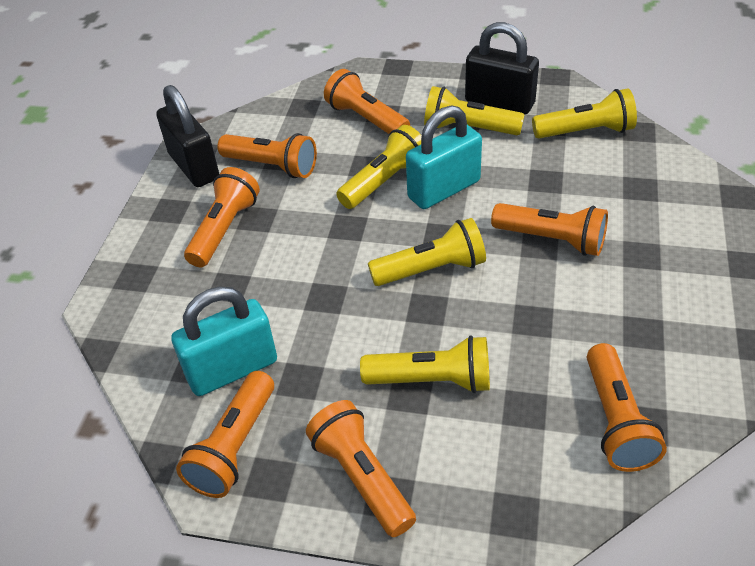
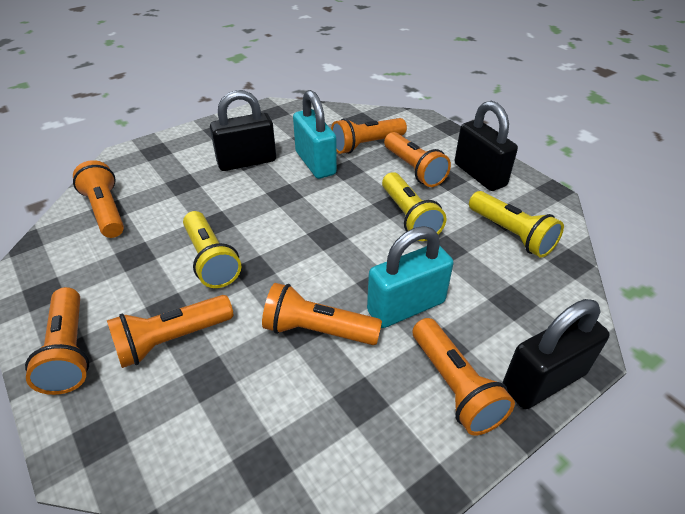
black padlock: 2 -> 3
yellow flashlight: 5 -> 3

